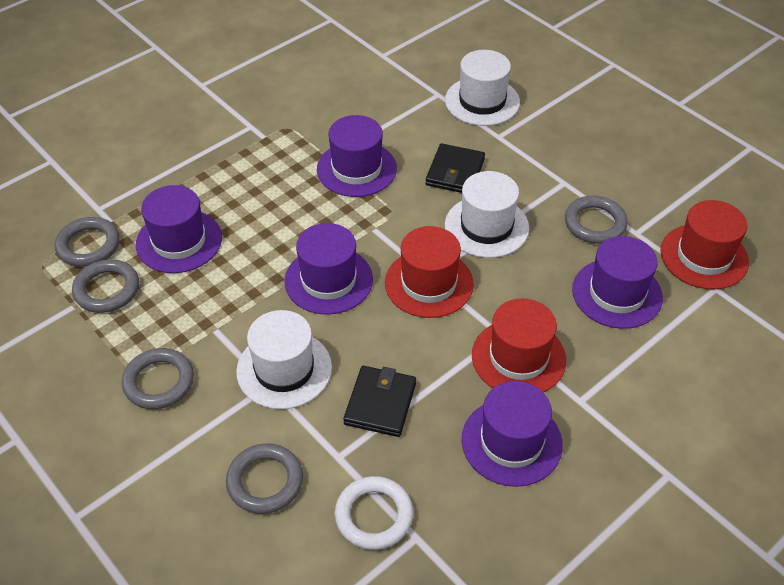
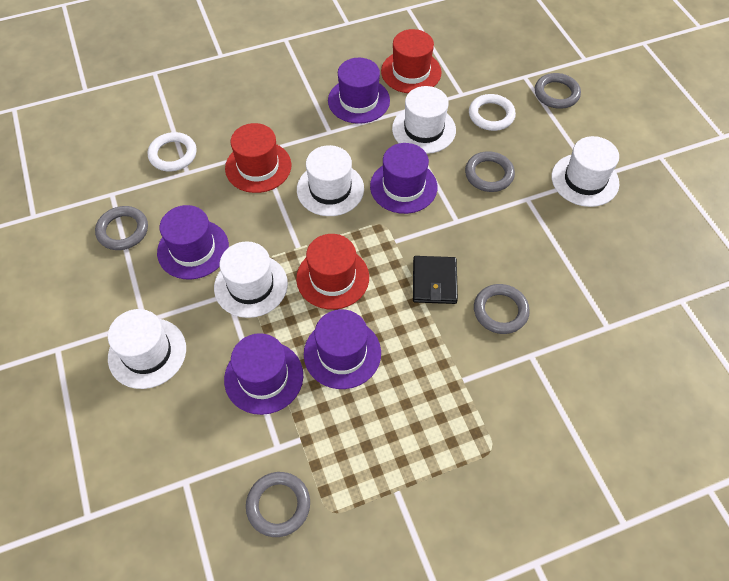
black wallet: 2 -> 1
white hat: 3 -> 5
white ring: 1 -> 2

